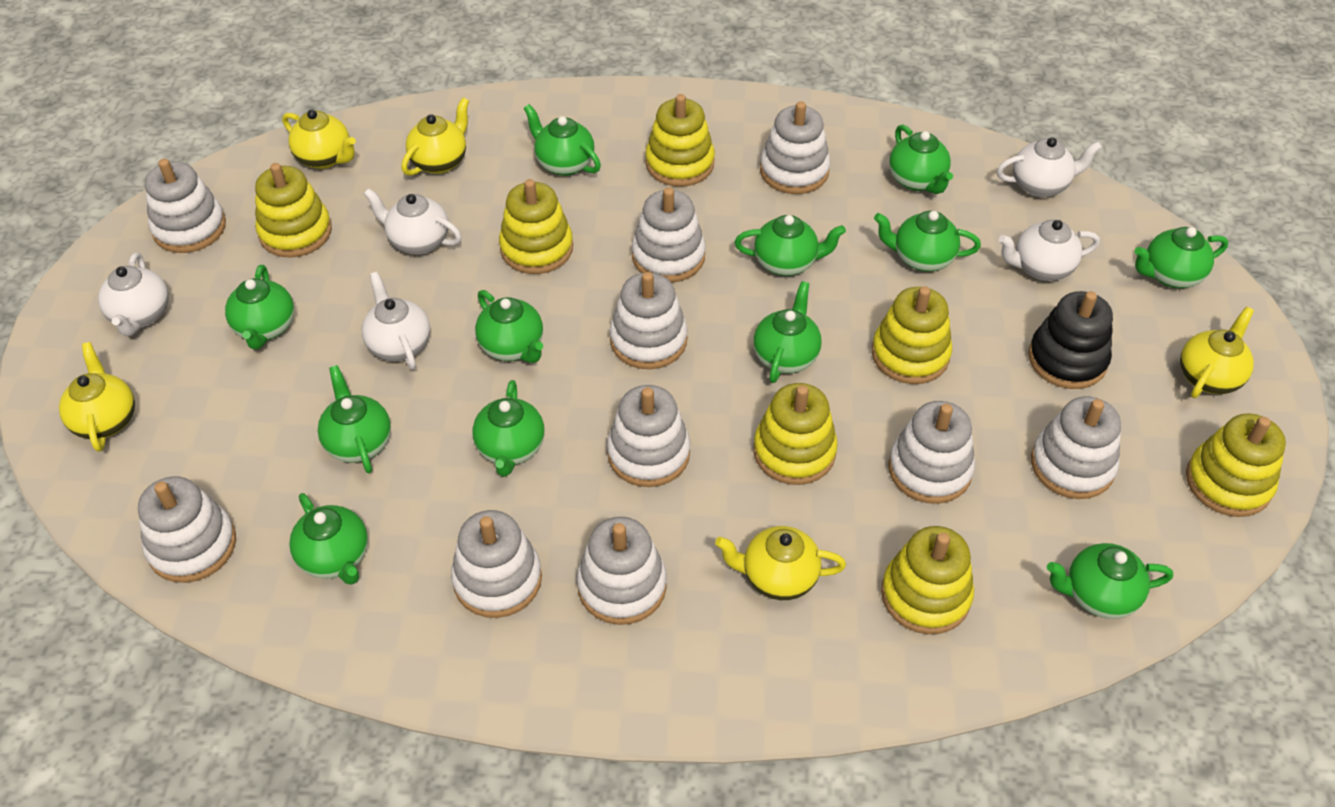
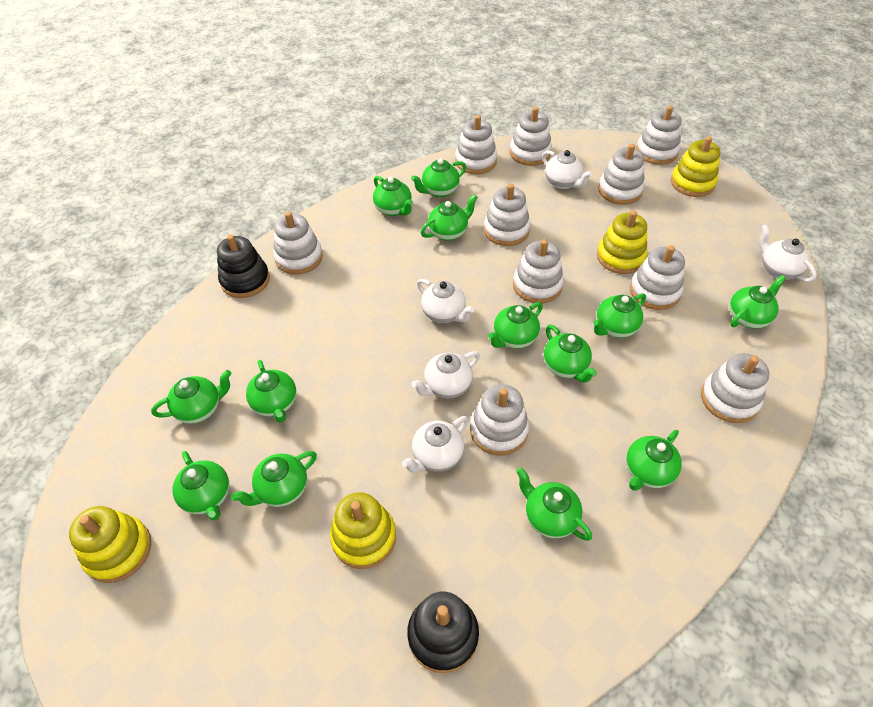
black stacking toy: 1 -> 2
green teapot: 12 -> 13
yellow stacking toy: 7 -> 4
yellow teapot: 5 -> 0

